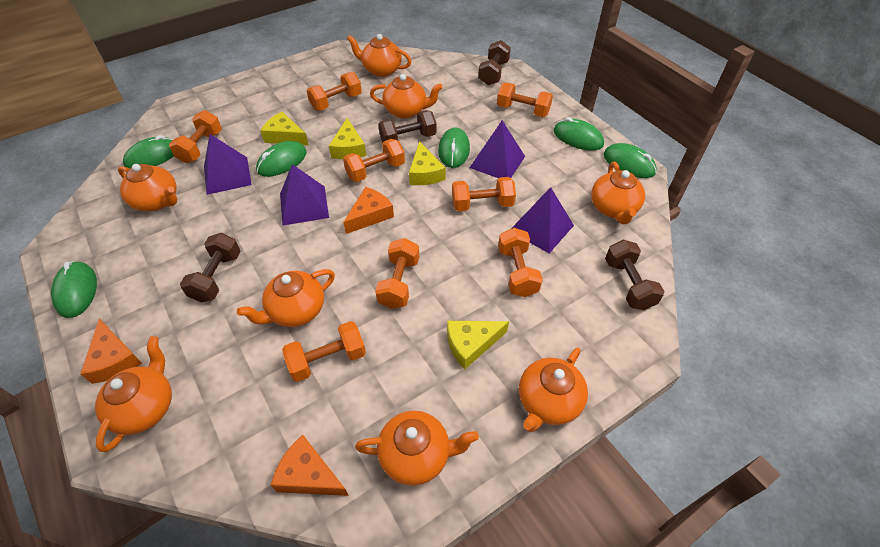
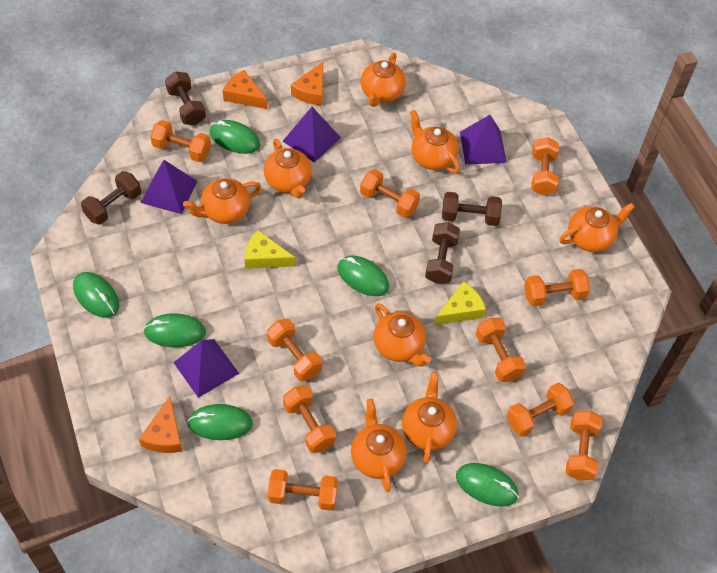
orange dumbbell: 8 -> 10
yellow cheese: 4 -> 2

